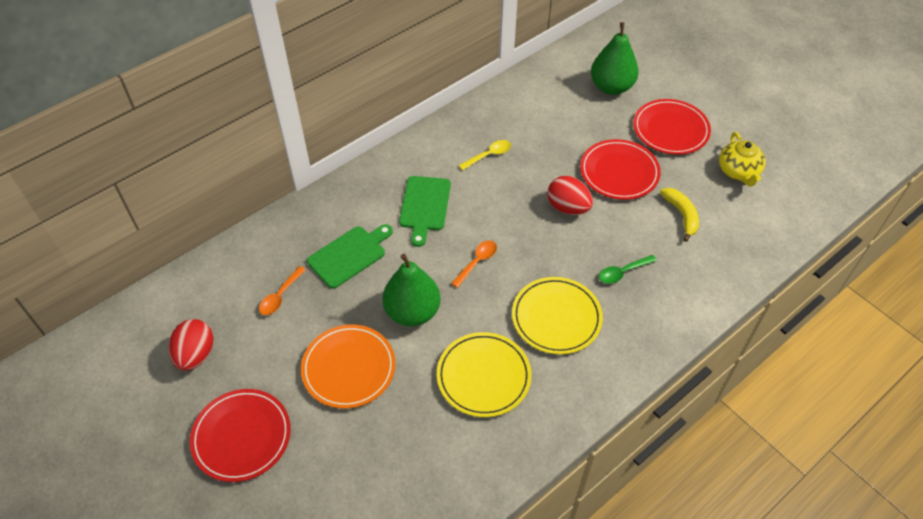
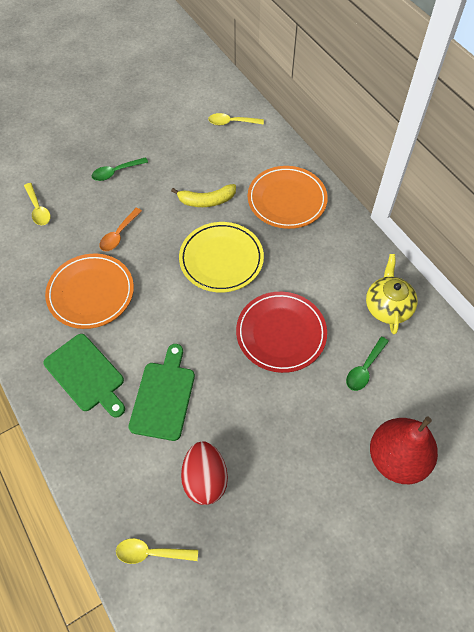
green pear: 2 -> 0
green spoon: 1 -> 2
orange plate: 1 -> 2
orange spoon: 2 -> 1
red egg: 2 -> 1
red pear: 0 -> 1
red plate: 3 -> 1
yellow plate: 2 -> 1
yellow spoon: 1 -> 3

